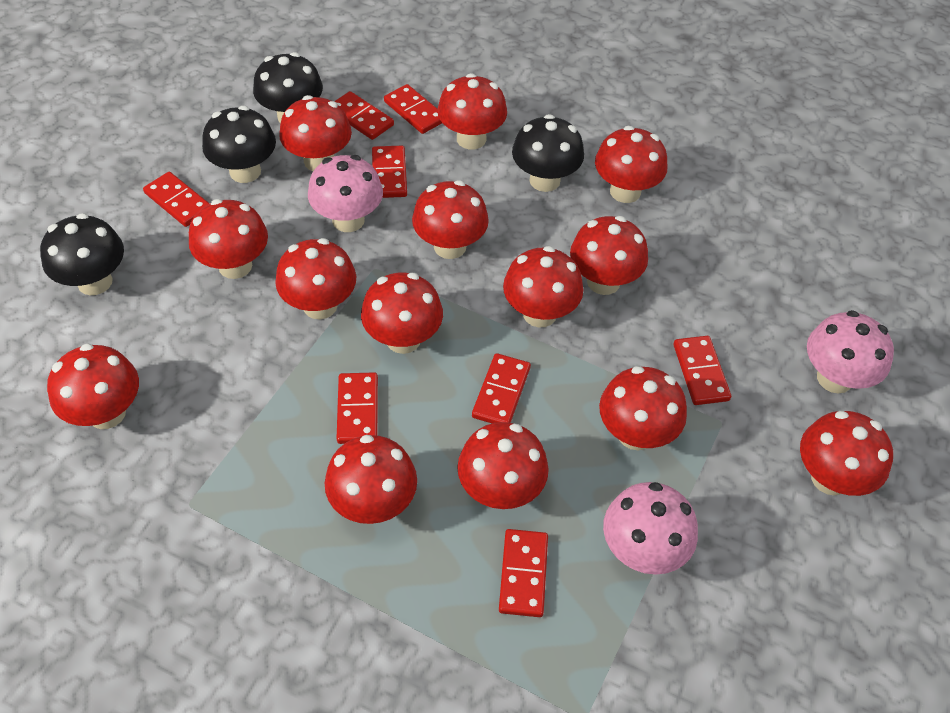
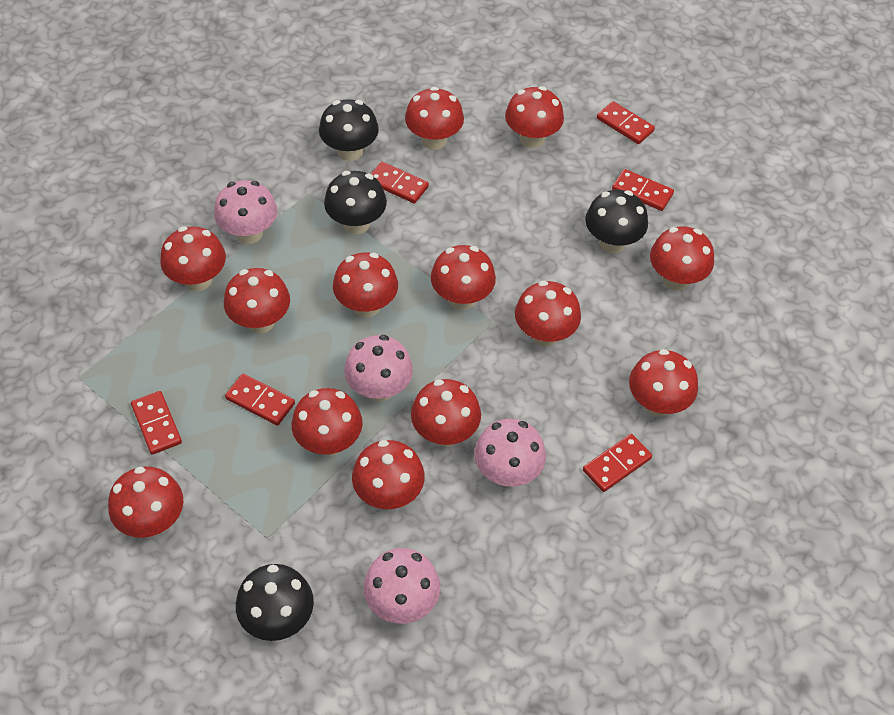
pink mushroom: 3 -> 4
red domino: 8 -> 6
red mushroom: 14 -> 13

